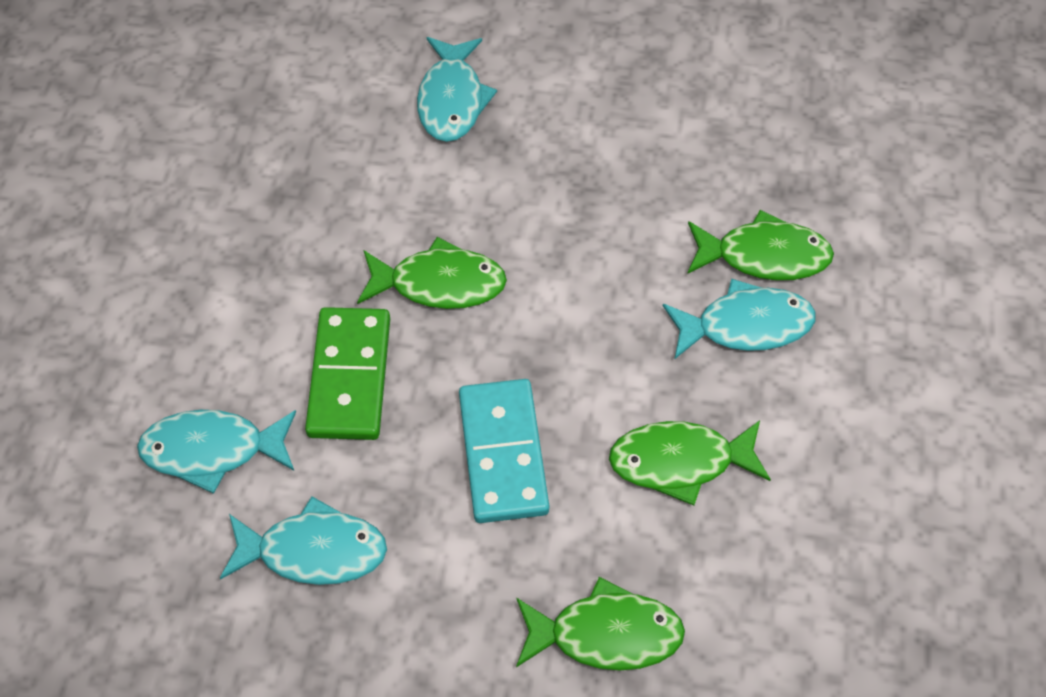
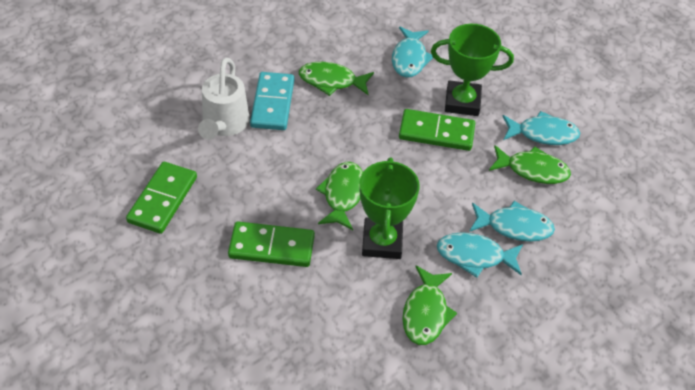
green domino: 1 -> 3
green trophy: 0 -> 2
white watering can: 0 -> 1

